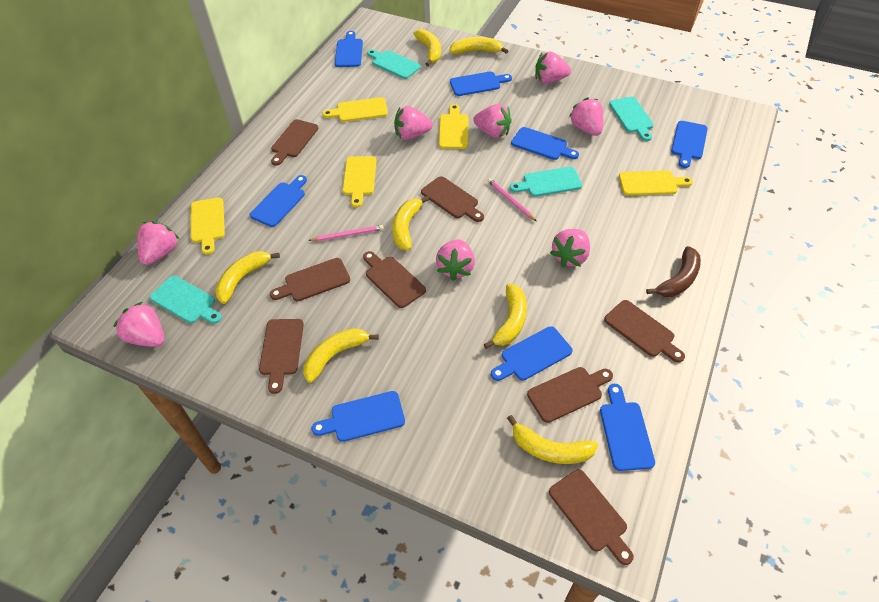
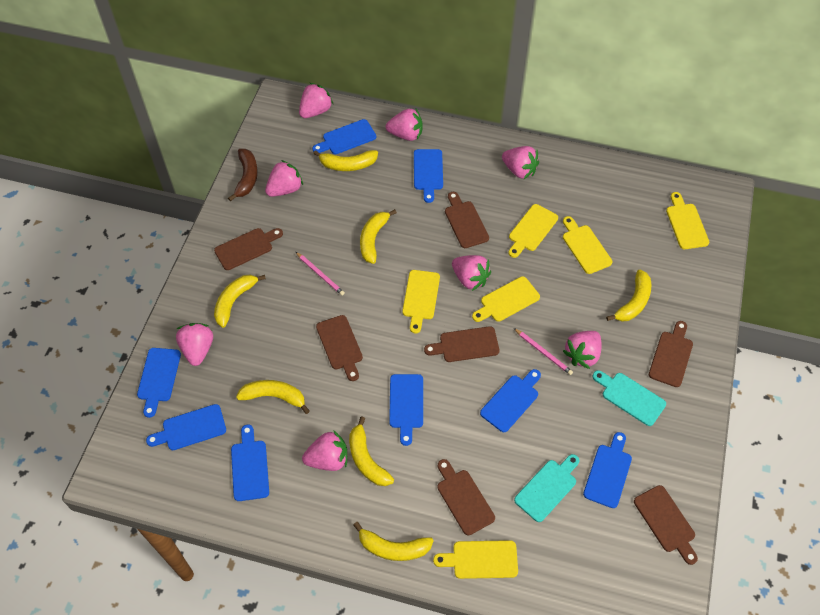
brown cutting board: 8 -> 7
turquoise cutting board: 4 -> 2
yellow cutting board: 5 -> 6

